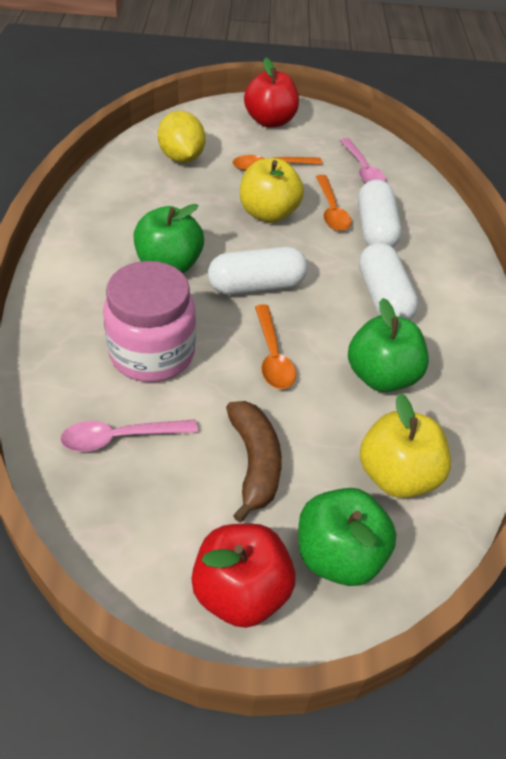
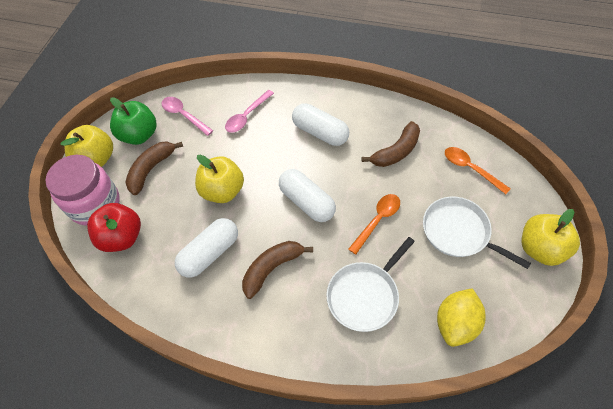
brown banana: 1 -> 3
green apple: 3 -> 1
orange spoon: 3 -> 2
red apple: 2 -> 1
white pan: 0 -> 2
yellow apple: 2 -> 3

